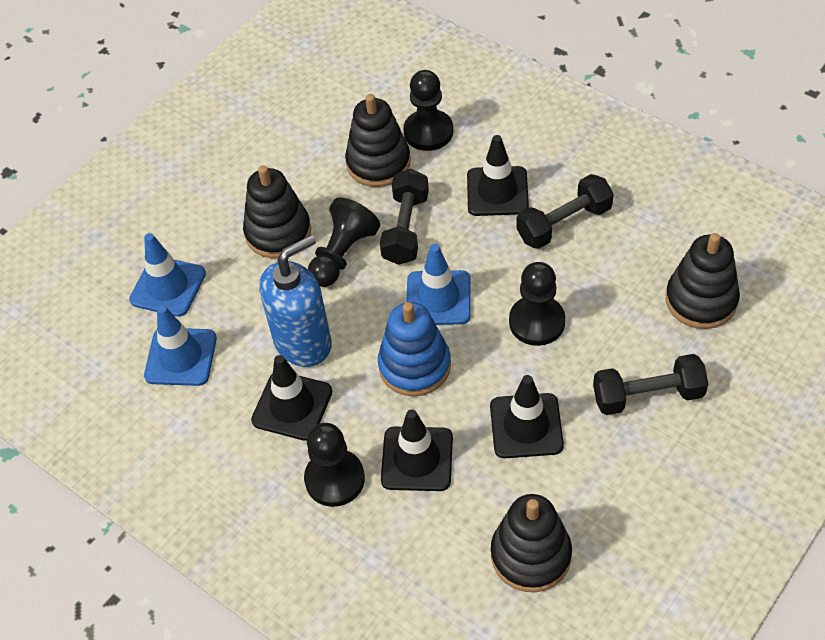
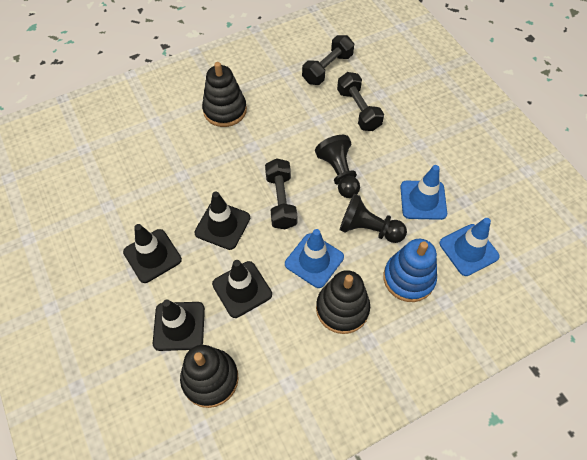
black pawn: 4 -> 2
black stacking toy: 4 -> 3
blue soap dispenser: 1 -> 0

